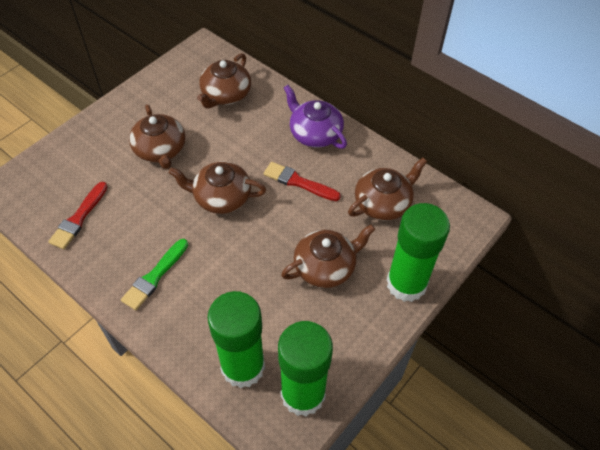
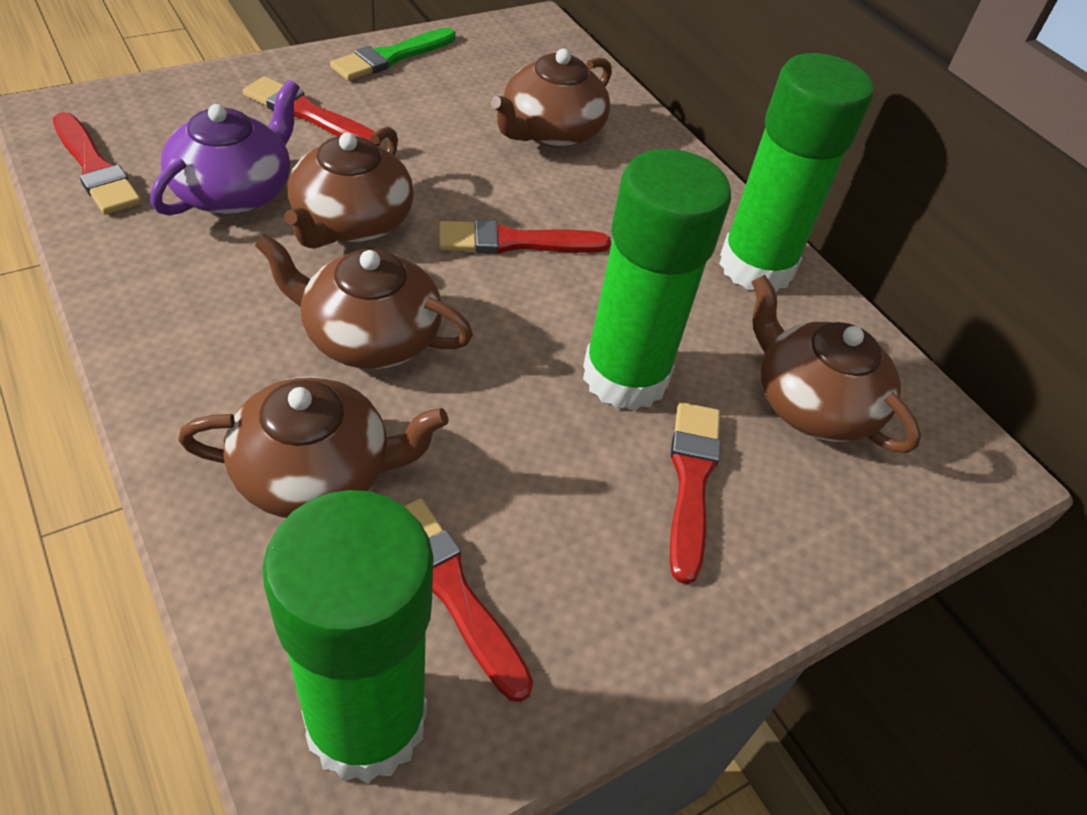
red brush: 2 -> 5

